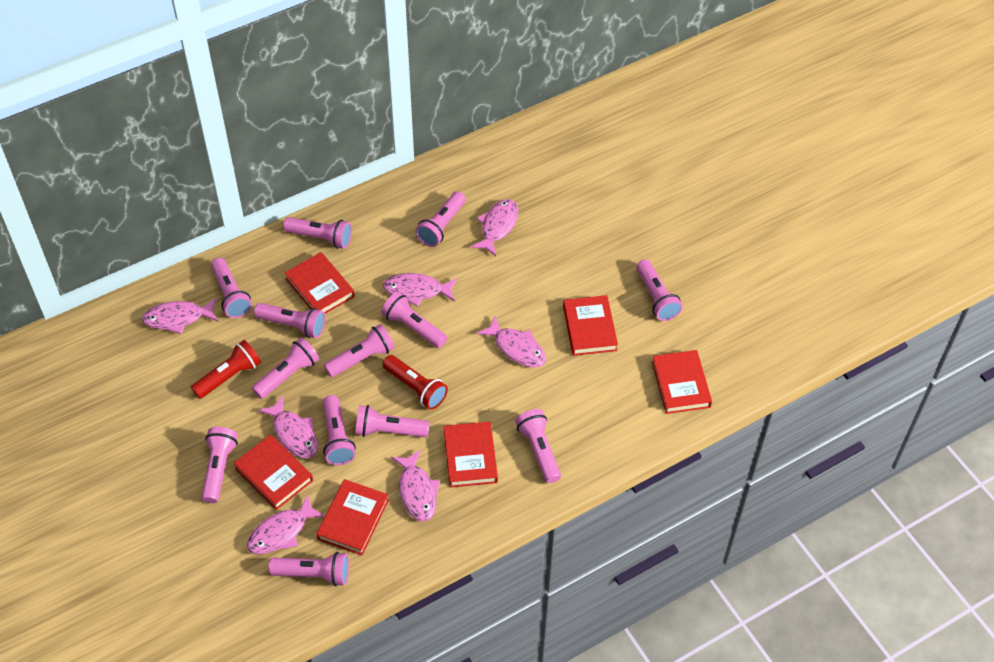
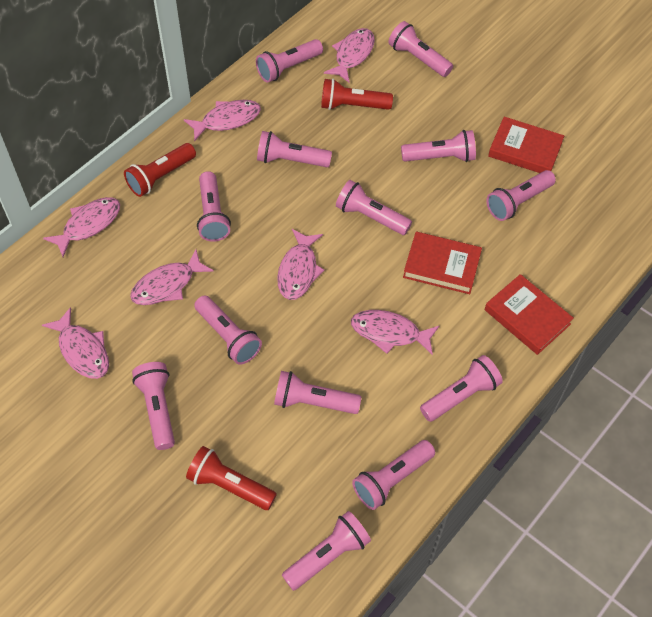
red book: 6 -> 3
red flashlight: 2 -> 3

